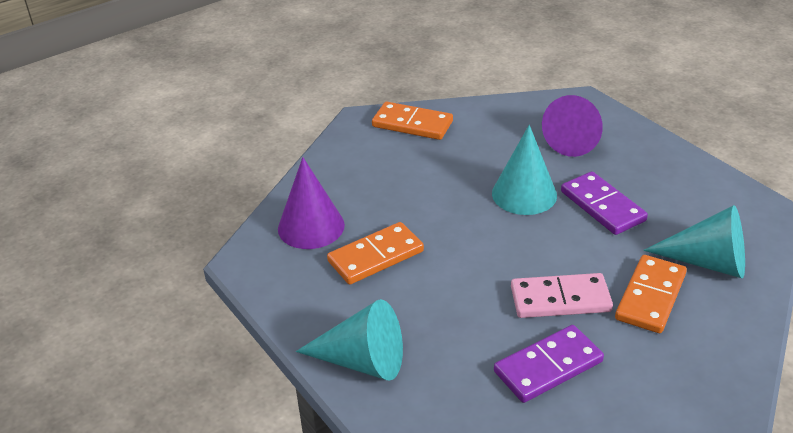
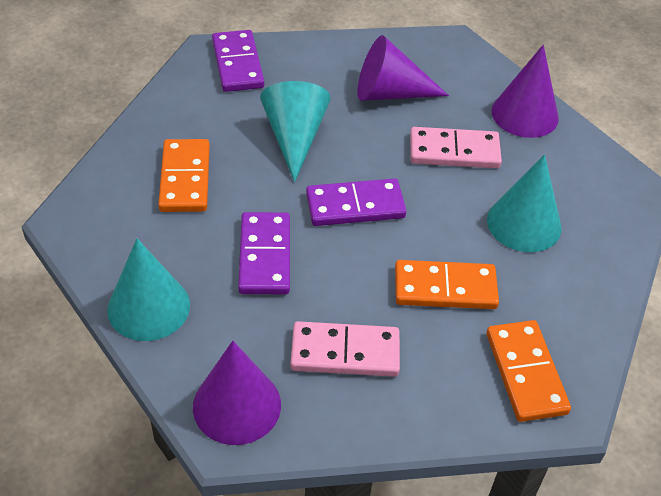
pink domino: 1 -> 2
purple cone: 2 -> 3
purple domino: 2 -> 3

